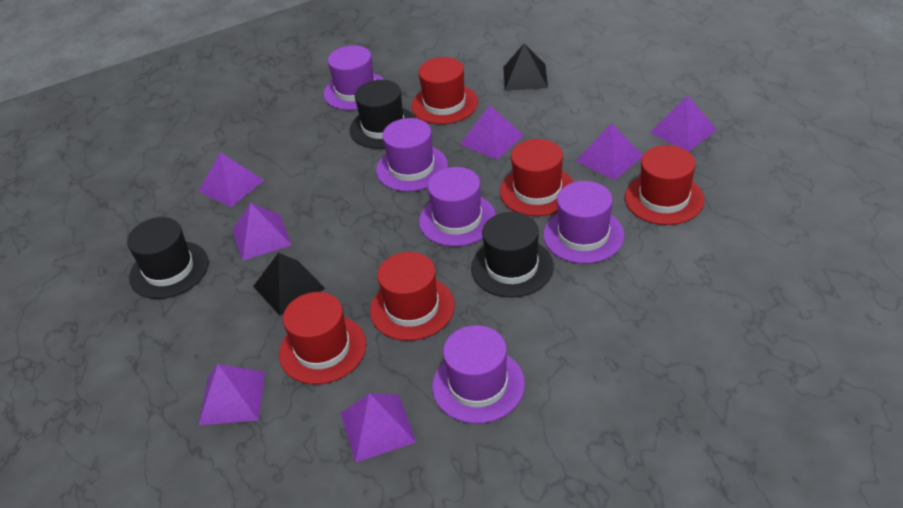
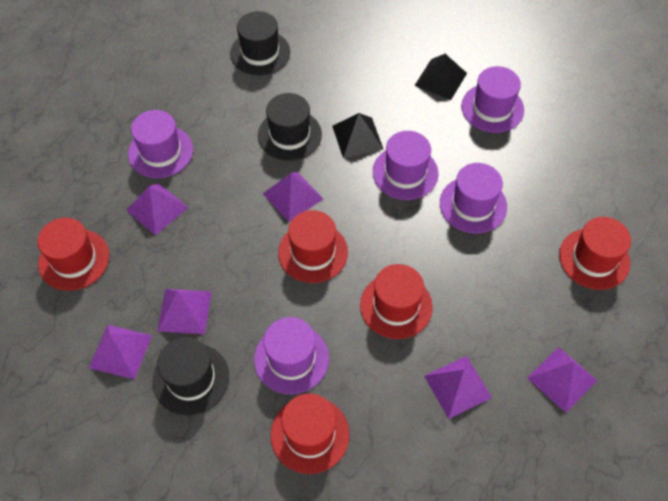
purple pyramid: 7 -> 6

